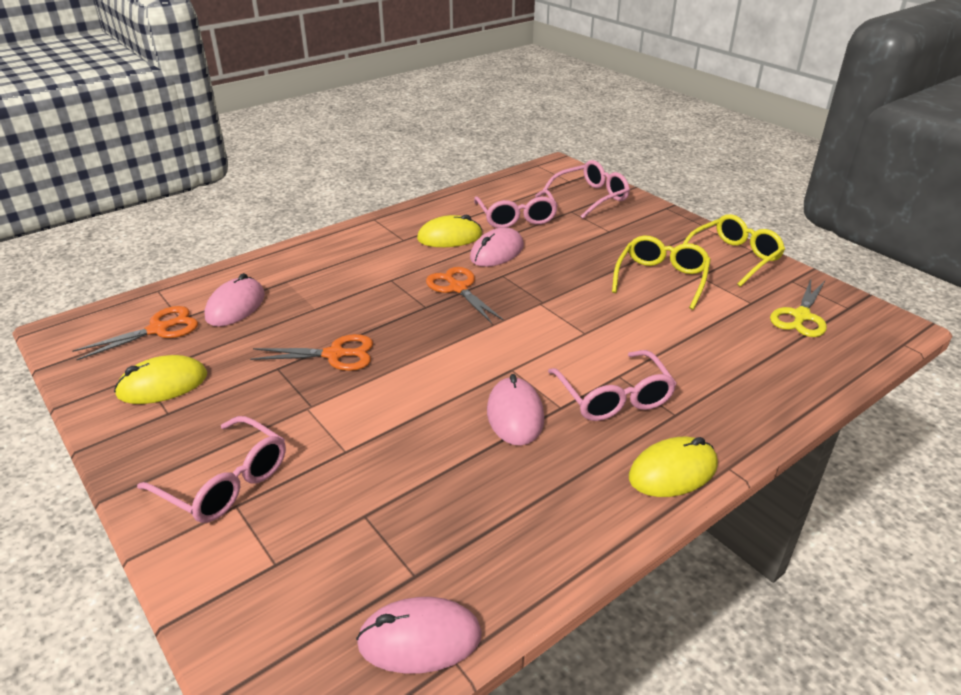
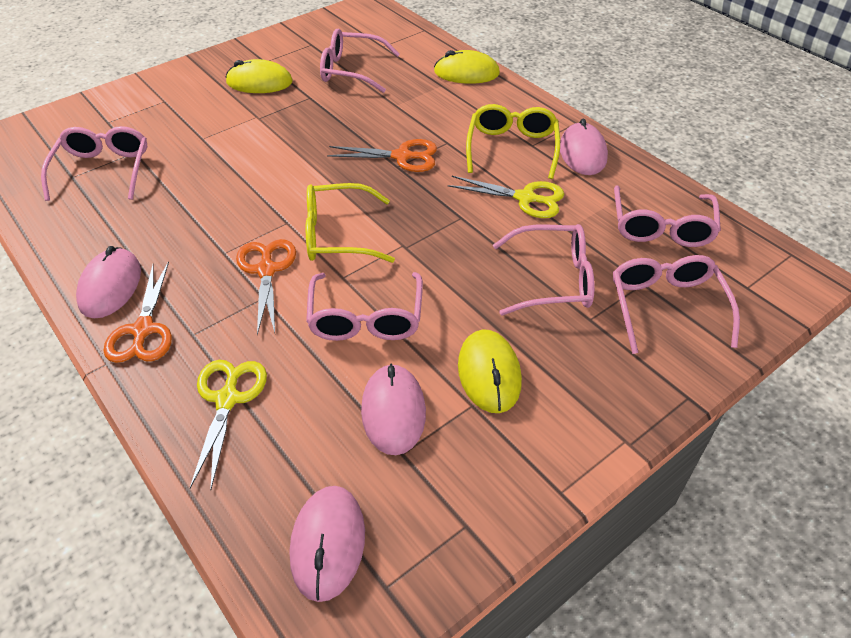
pink glasses: 4 -> 6
yellow scissors: 1 -> 2

